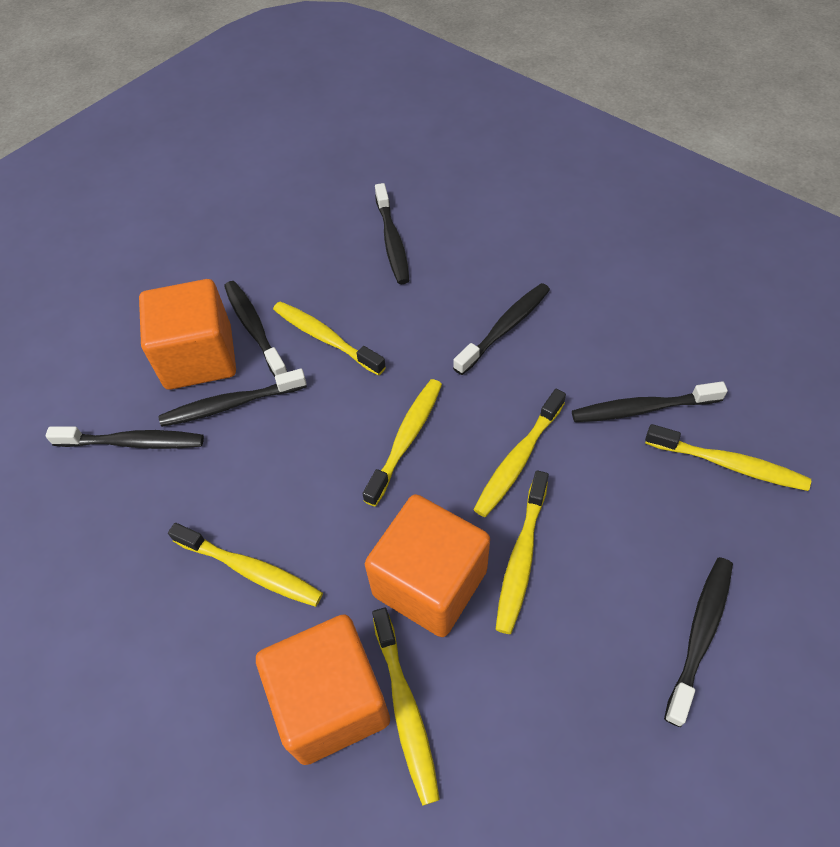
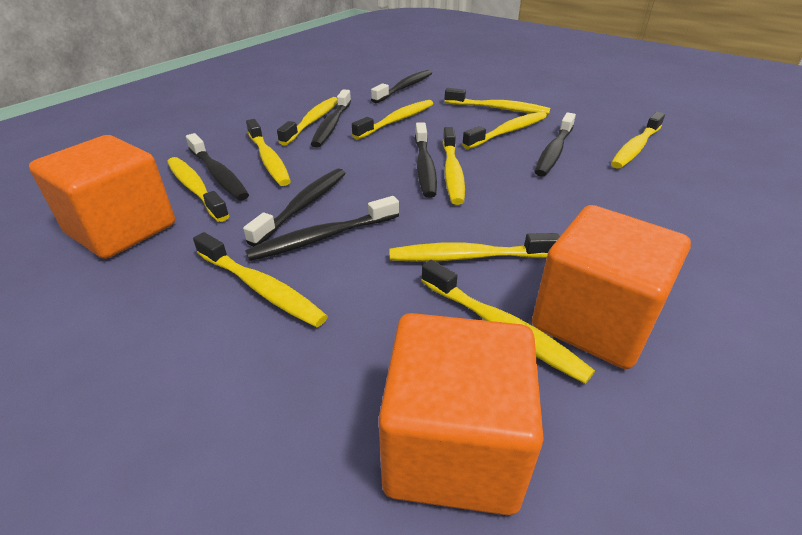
yellow toothbrush: 7 -> 11

